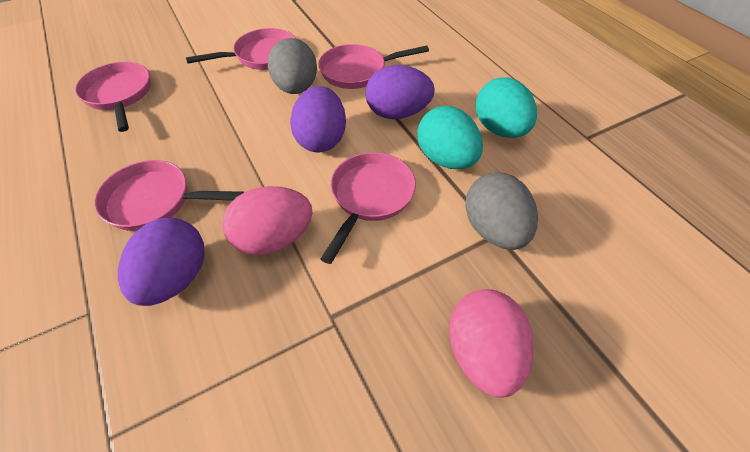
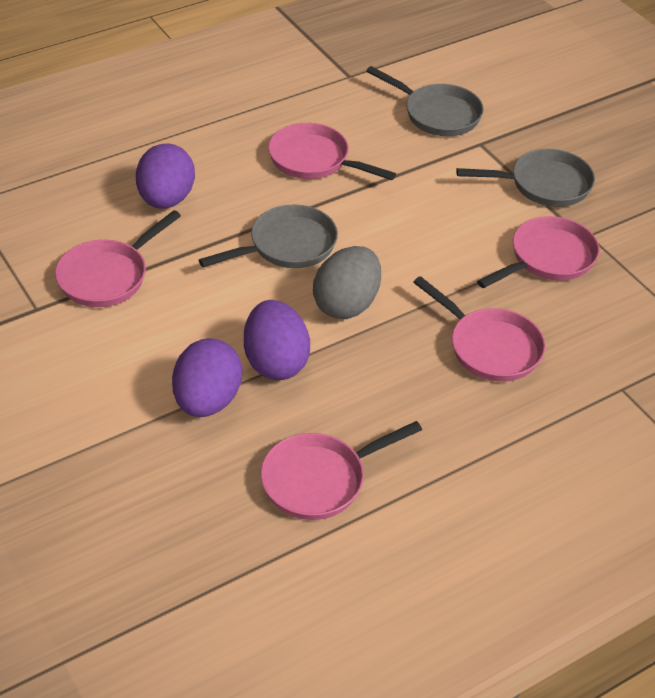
grey egg: 2 -> 1
grey pan: 0 -> 3
pink egg: 2 -> 0
turquoise egg: 2 -> 0

